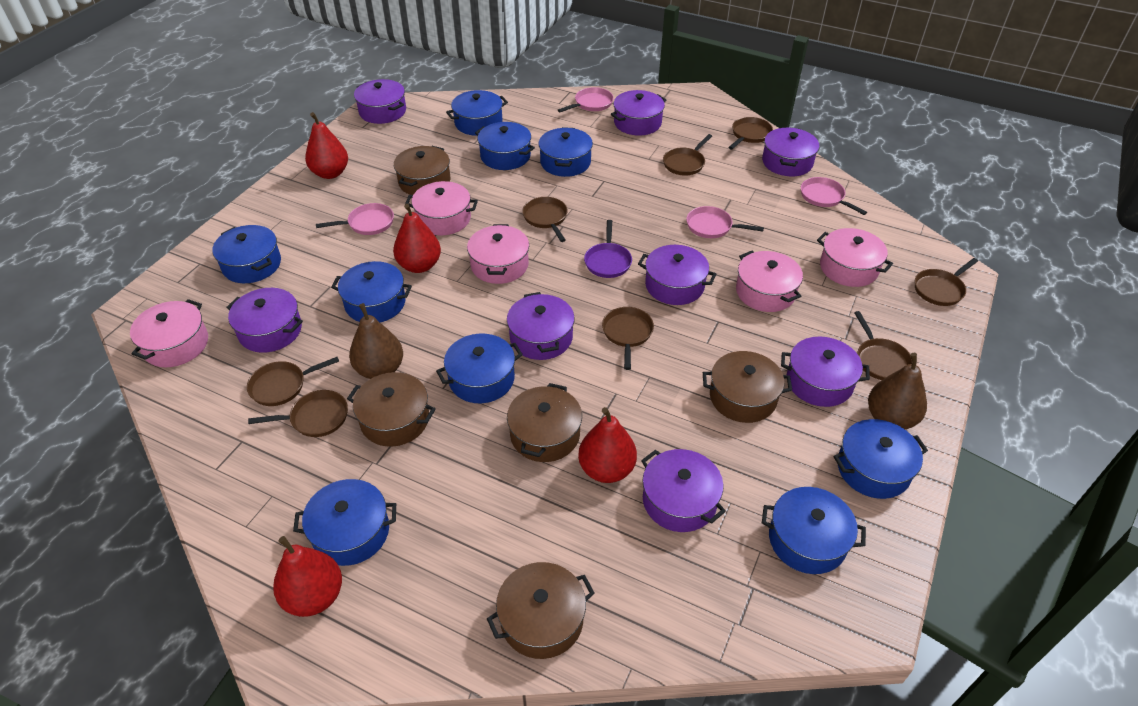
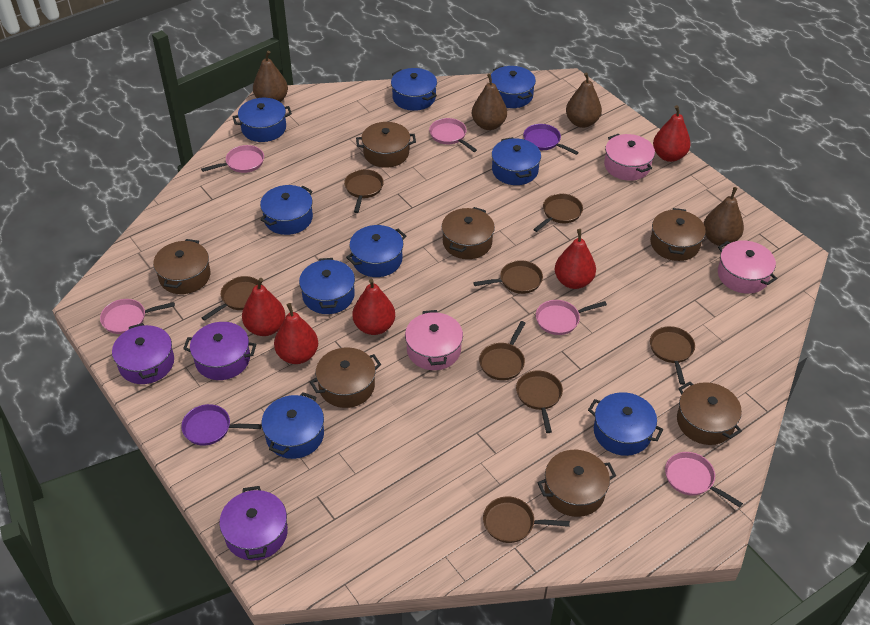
brown pear: 2 -> 4
brown pot: 5 -> 7
pink pan: 4 -> 5
pink pot: 5 -> 3
purple pan: 1 -> 2
purple pot: 8 -> 3
red pear: 4 -> 5

